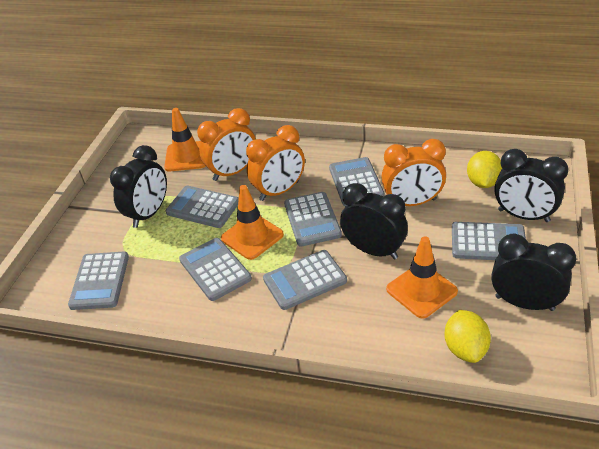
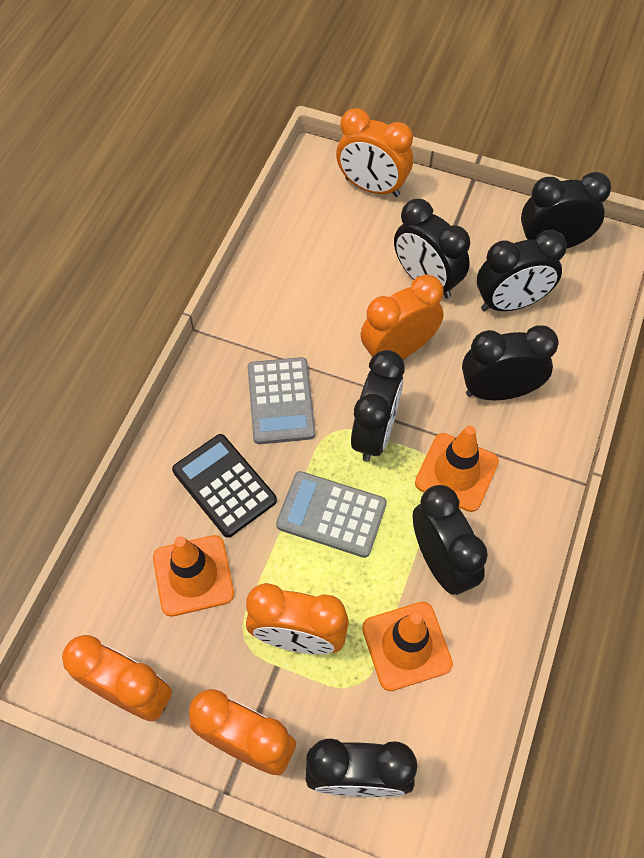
black calculator: 0 -> 1
black clock: 4 -> 7
grey calculator: 7 -> 2
orange clock: 3 -> 5
yellow lemon: 2 -> 0

